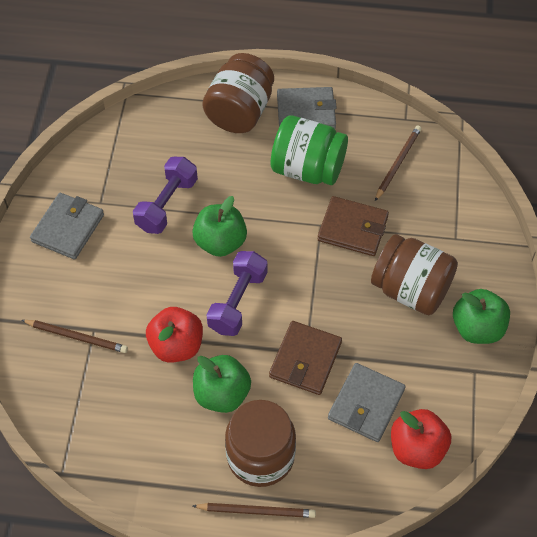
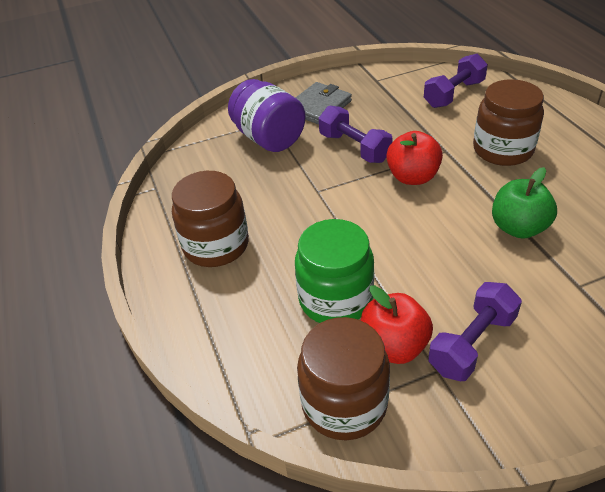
brown pencil: 3 -> 0
brown wallet: 2 -> 0
green apple: 3 -> 1
grey wallet: 3 -> 1
purple dumbbell: 2 -> 3
purple jar: 0 -> 1

